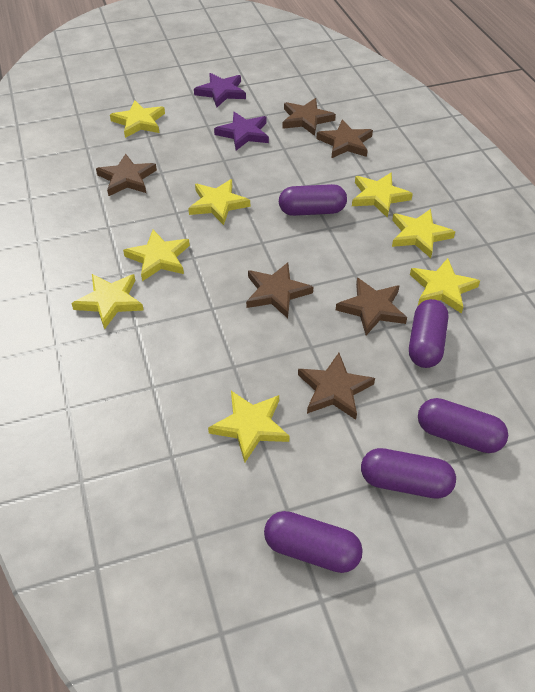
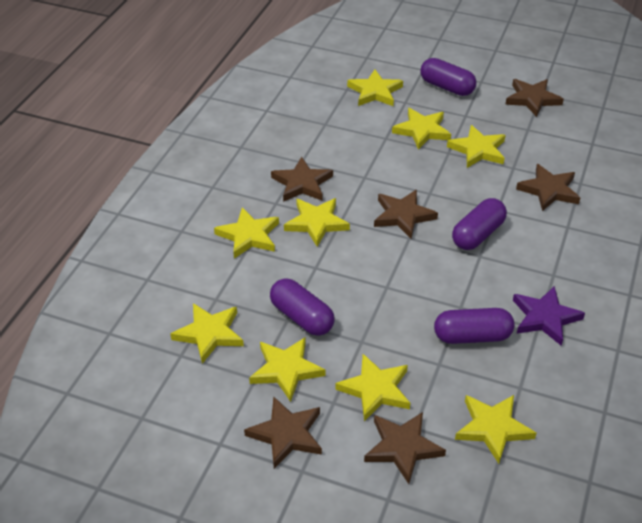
purple capsule: 5 -> 4
purple star: 2 -> 1
yellow star: 8 -> 9

